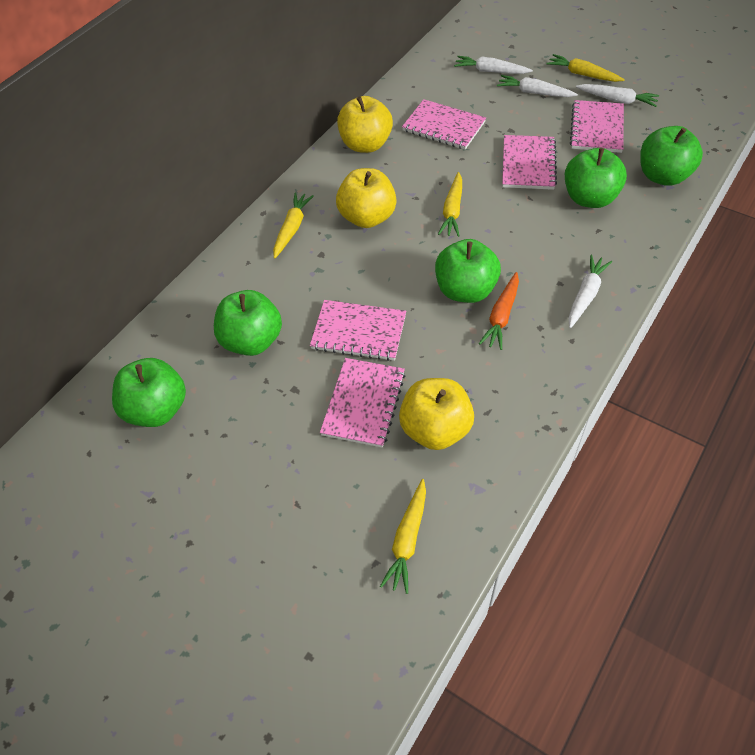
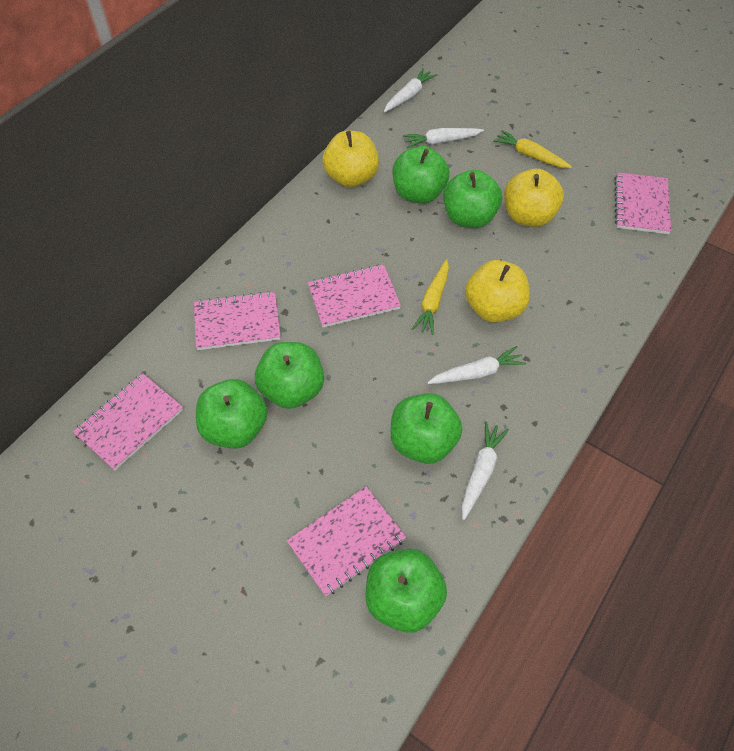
green apple: 5 -> 6
orange carrot: 1 -> 0
yellow carrot: 4 -> 2

